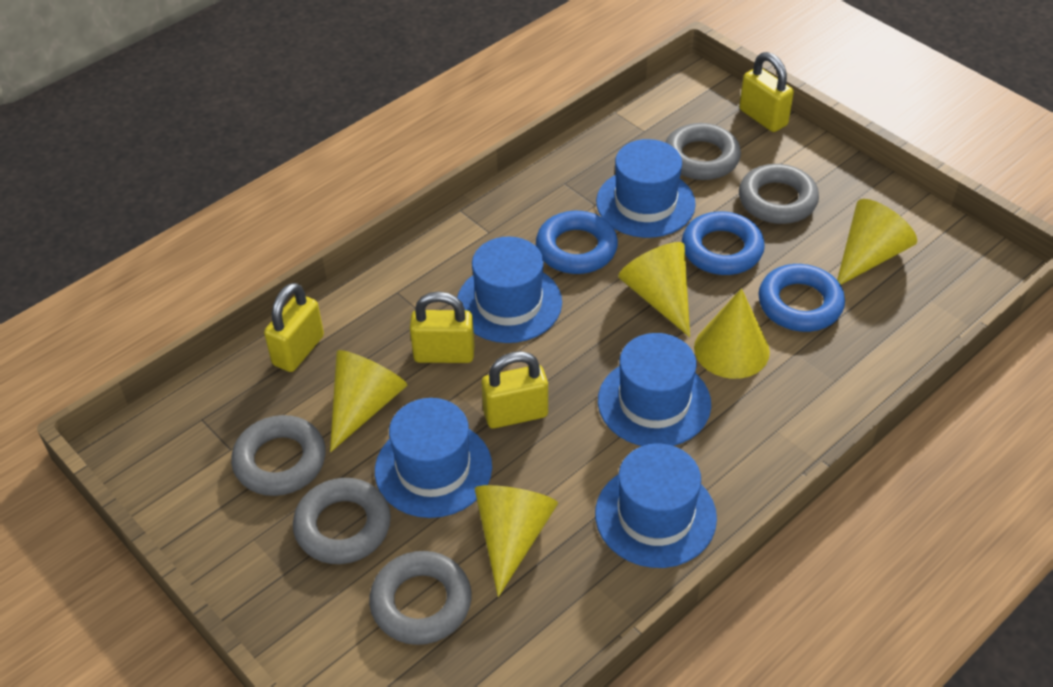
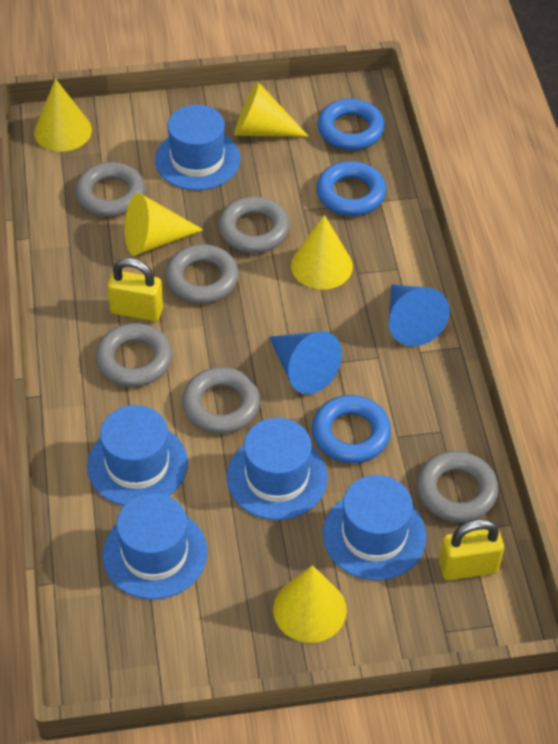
blue cone: 0 -> 2
grey ring: 5 -> 6
yellow padlock: 4 -> 2

